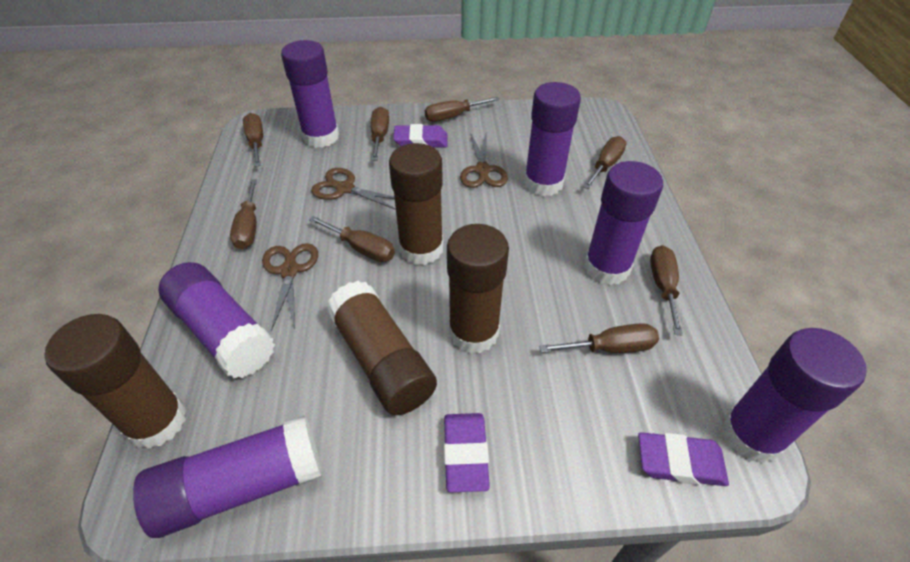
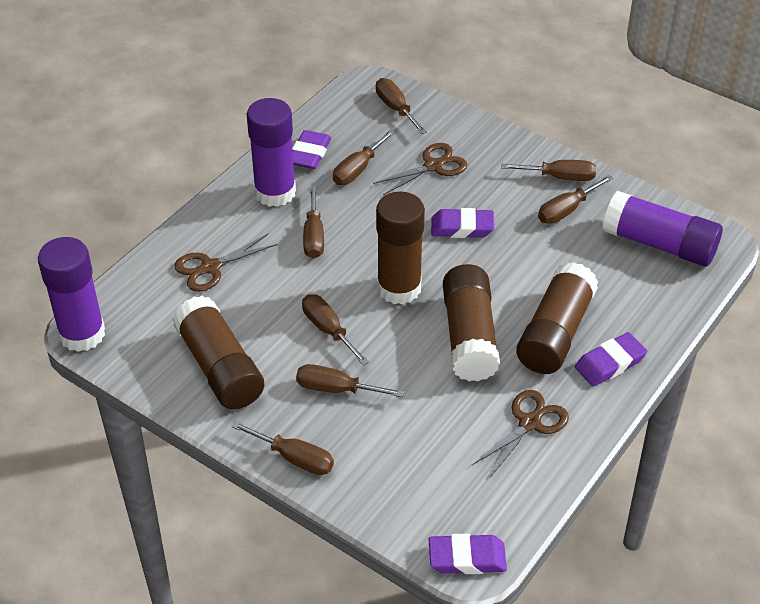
purple eraser: 3 -> 4
purple glue stick: 6 -> 3

